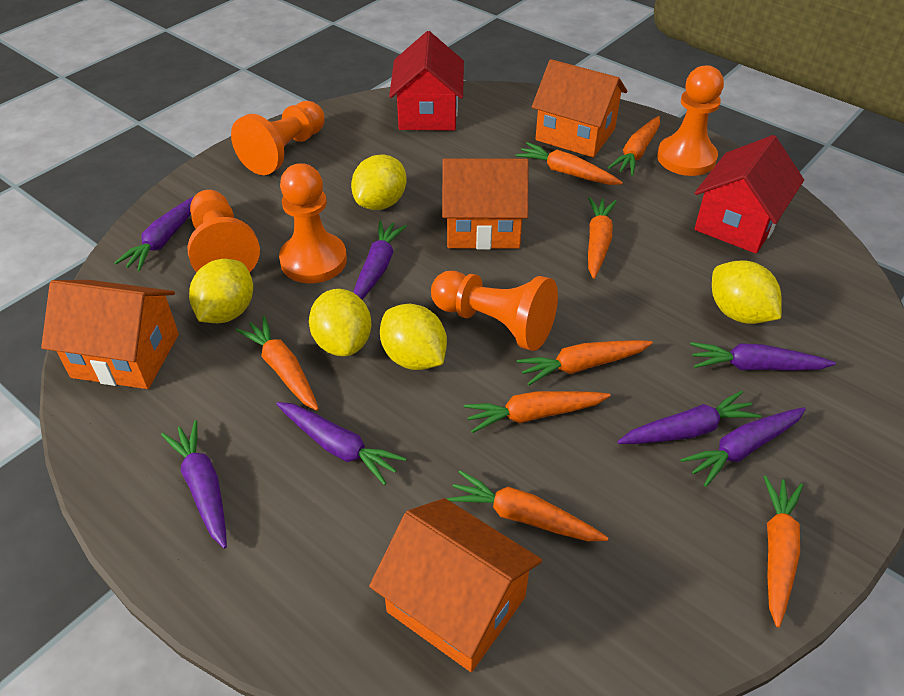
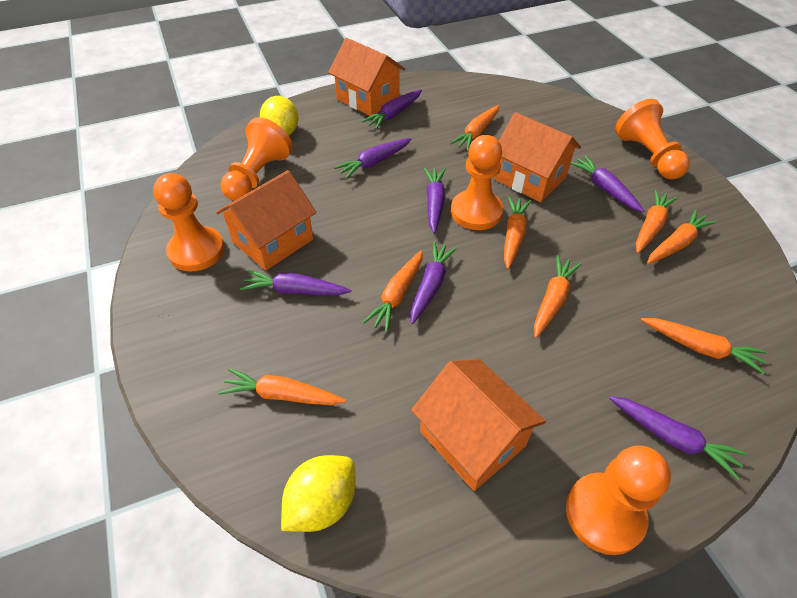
red house: 2 -> 0
yellow lemon: 5 -> 2

